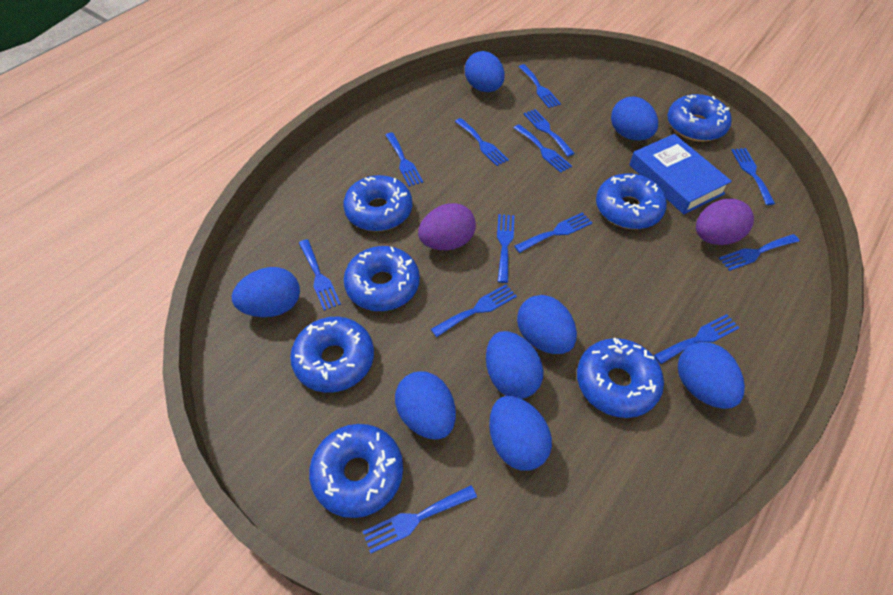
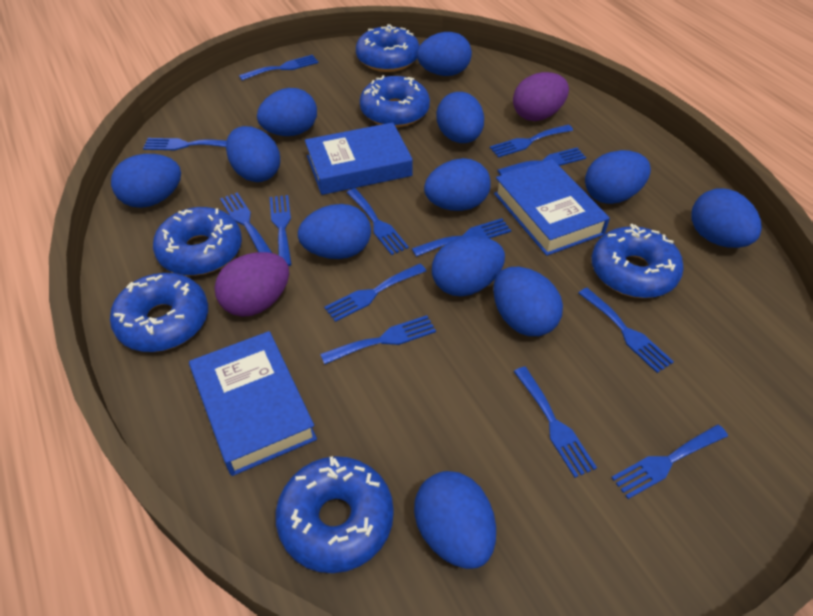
blue book: 1 -> 3
blue donut: 7 -> 6
blue egg: 8 -> 12

